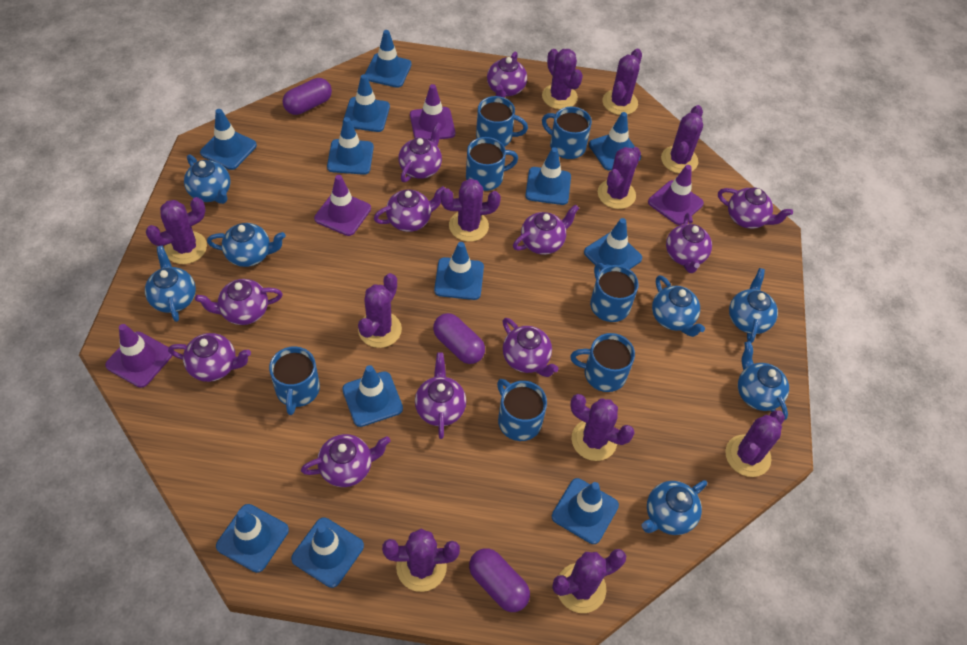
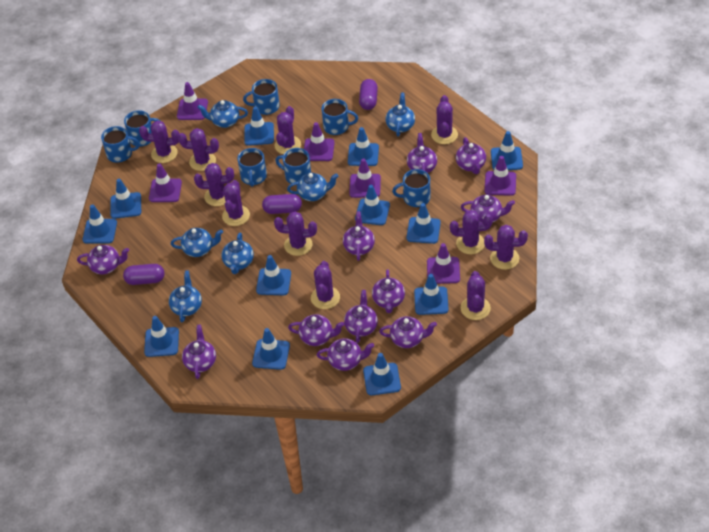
blue teapot: 7 -> 6
purple traffic cone: 4 -> 6

